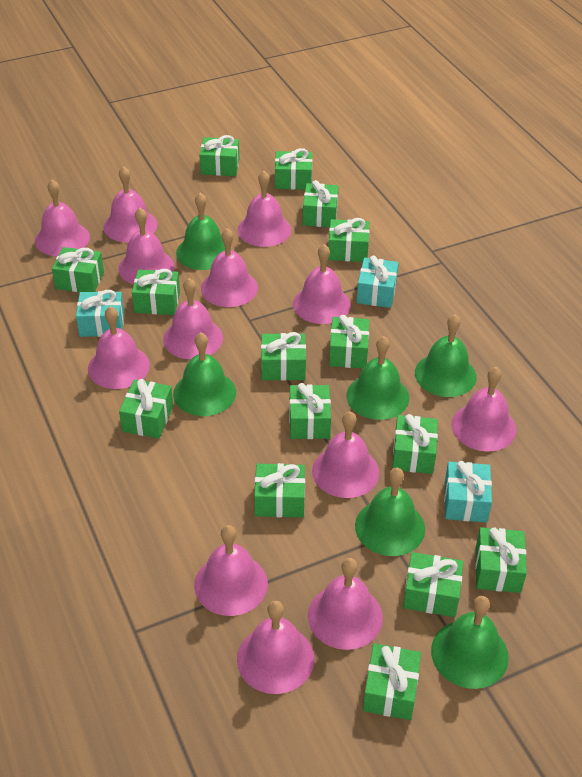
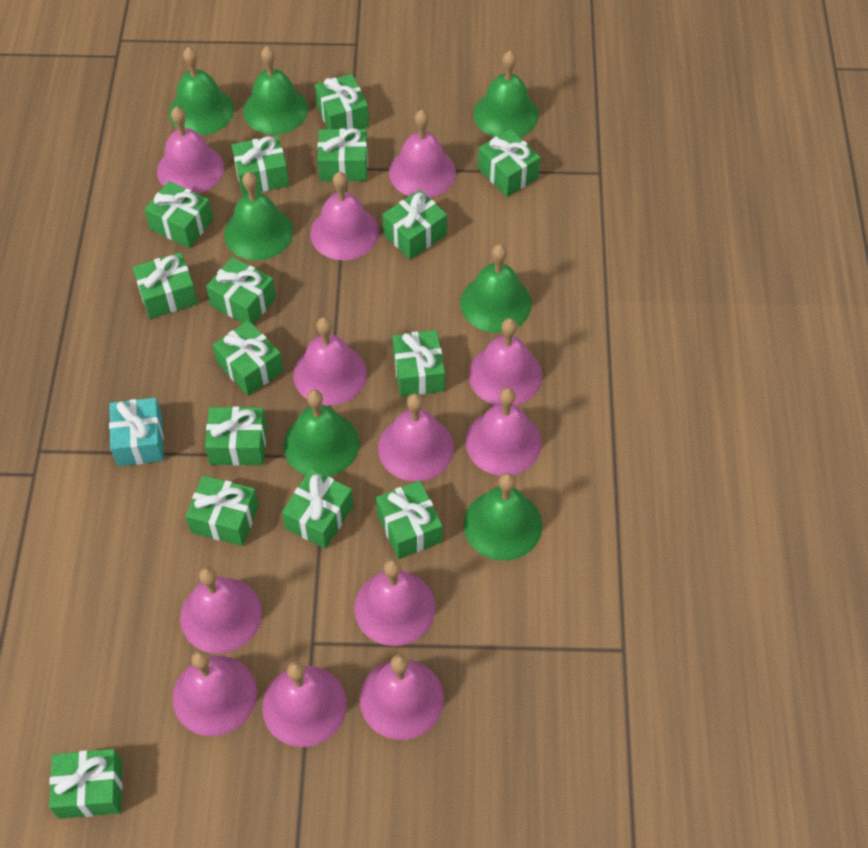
green bell: 6 -> 7
pink bell: 13 -> 12
turquoise gift: 3 -> 1

